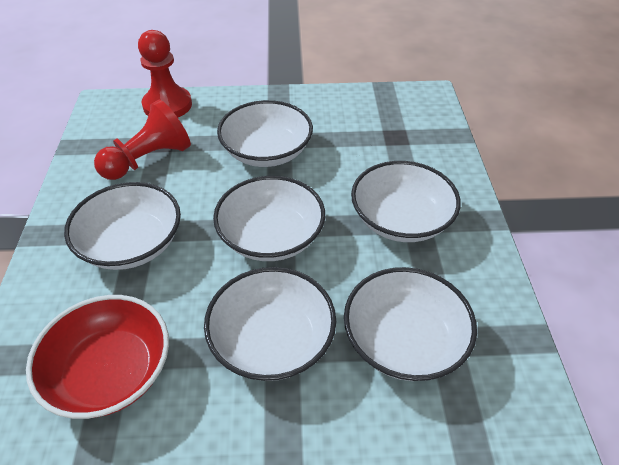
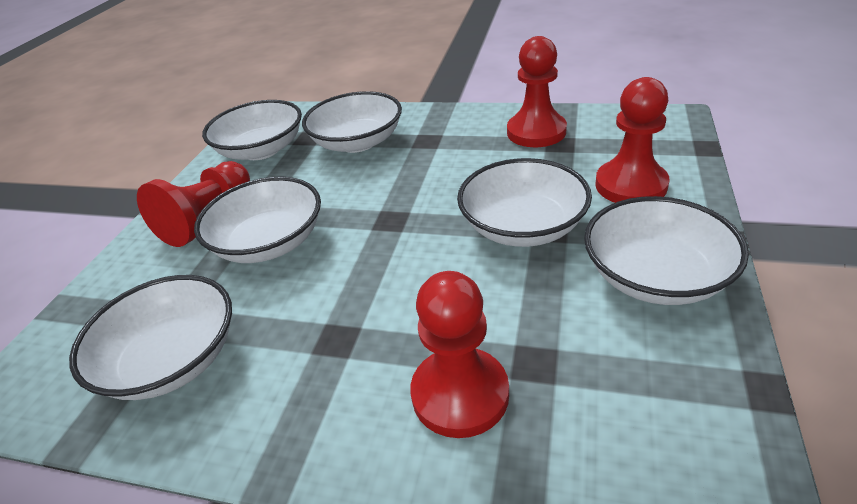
red bowl: 1 -> 0
red pawn: 2 -> 4

